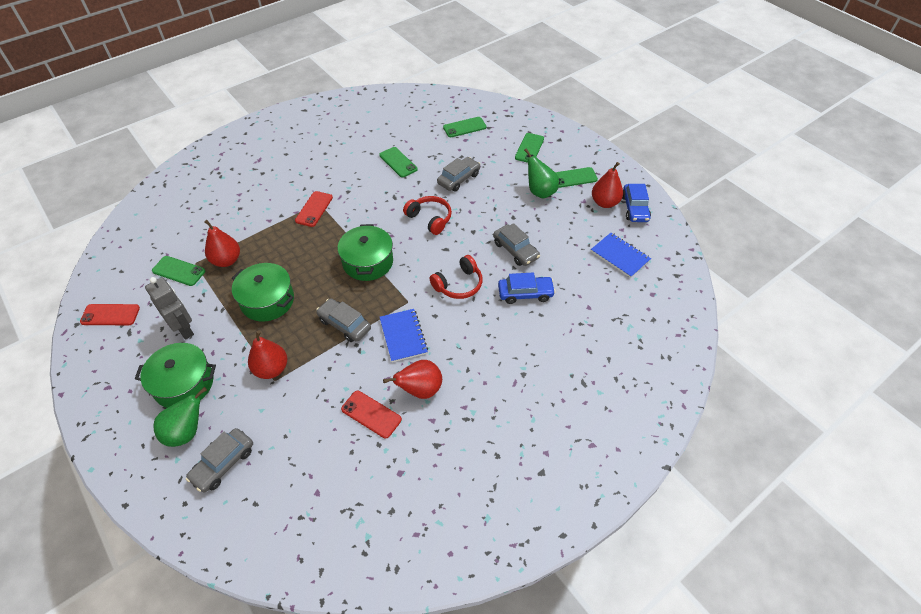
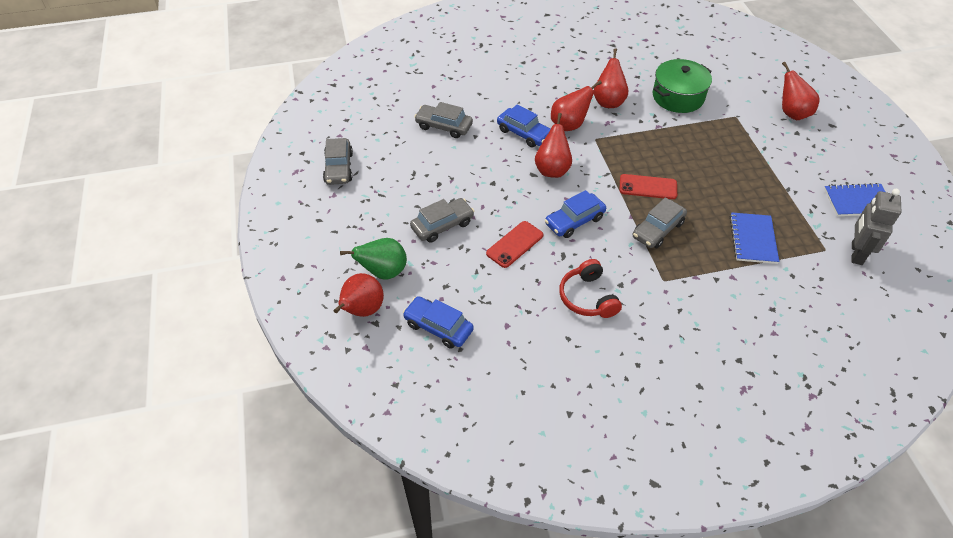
blue car: 2 -> 3
green pear: 2 -> 1
green phone: 5 -> 0
green pot: 3 -> 1
red headphones: 2 -> 1
red pear: 4 -> 5
red phone: 3 -> 2

